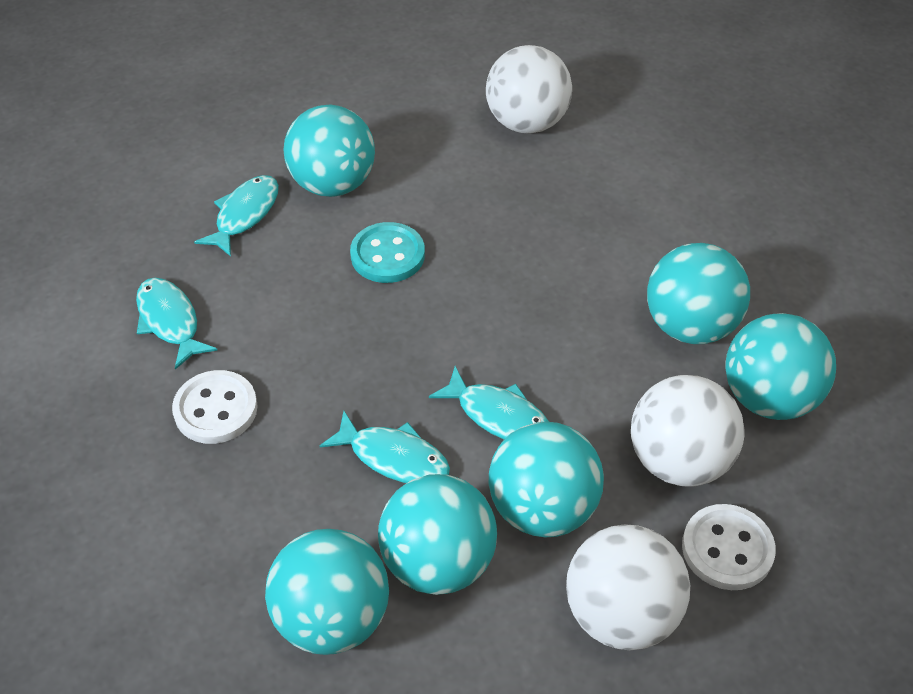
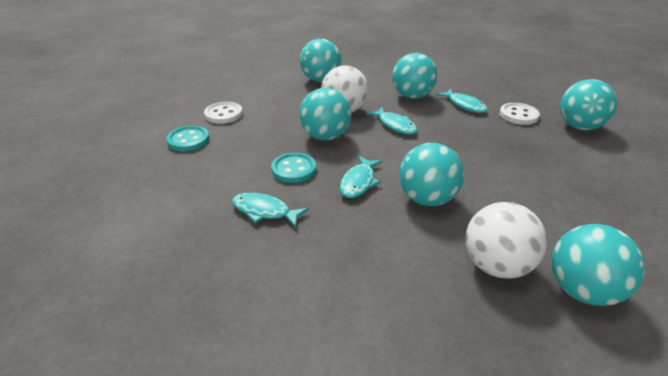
turquoise button: 1 -> 2
white ball: 3 -> 2

